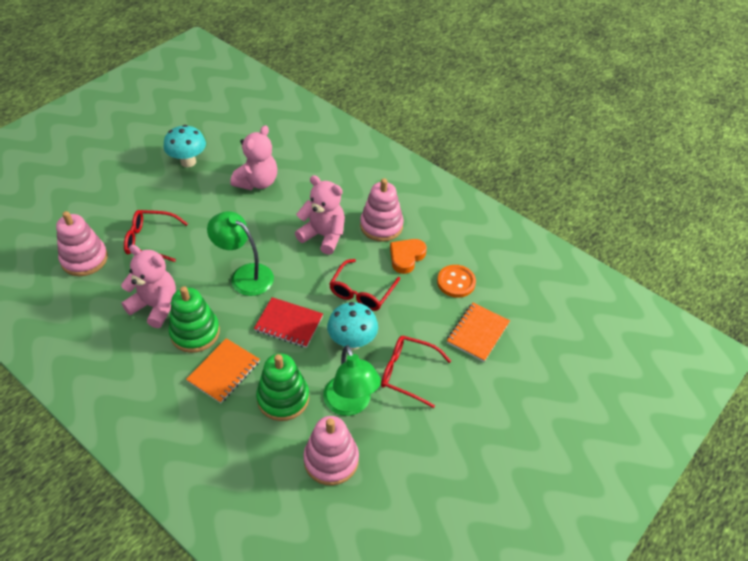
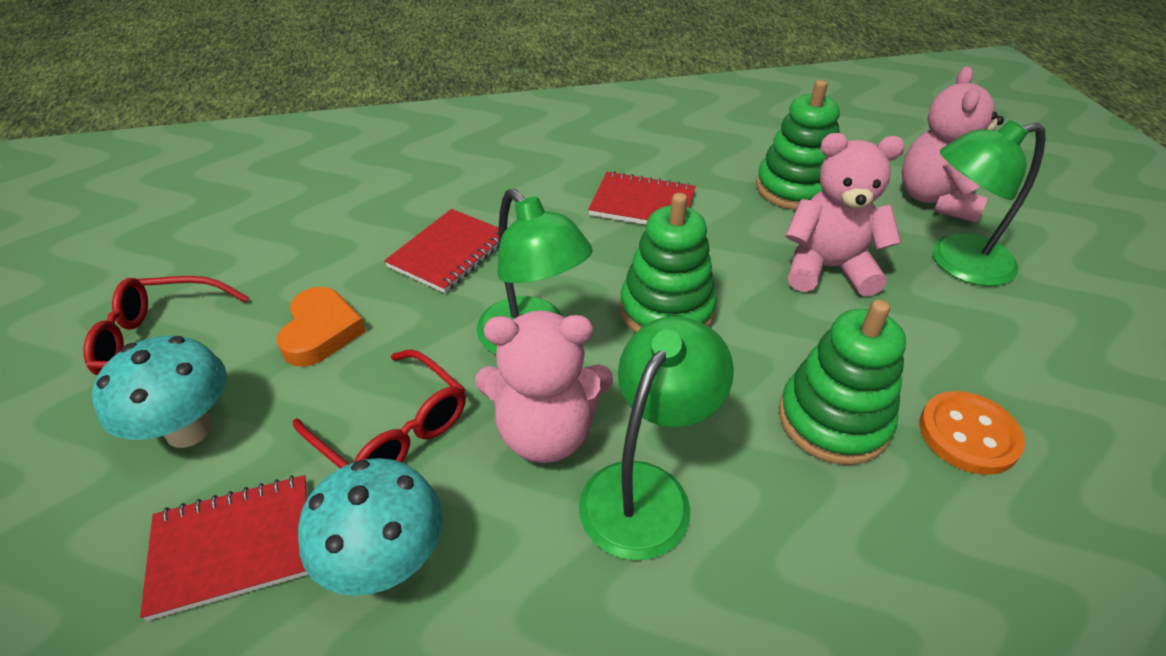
green lamp: 2 -> 3
green stacking toy: 2 -> 3
orange notebook: 2 -> 0
pink stacking toy: 3 -> 0
red glasses: 3 -> 2
red notebook: 1 -> 3

